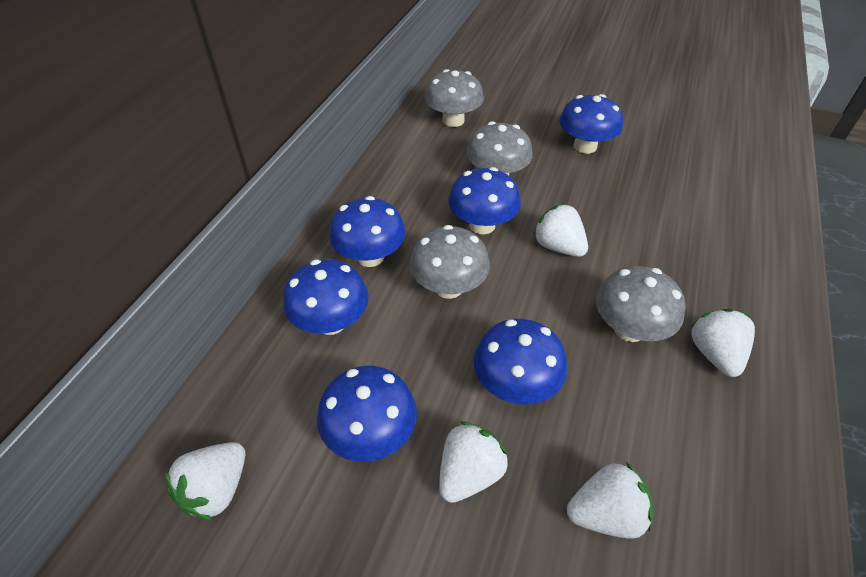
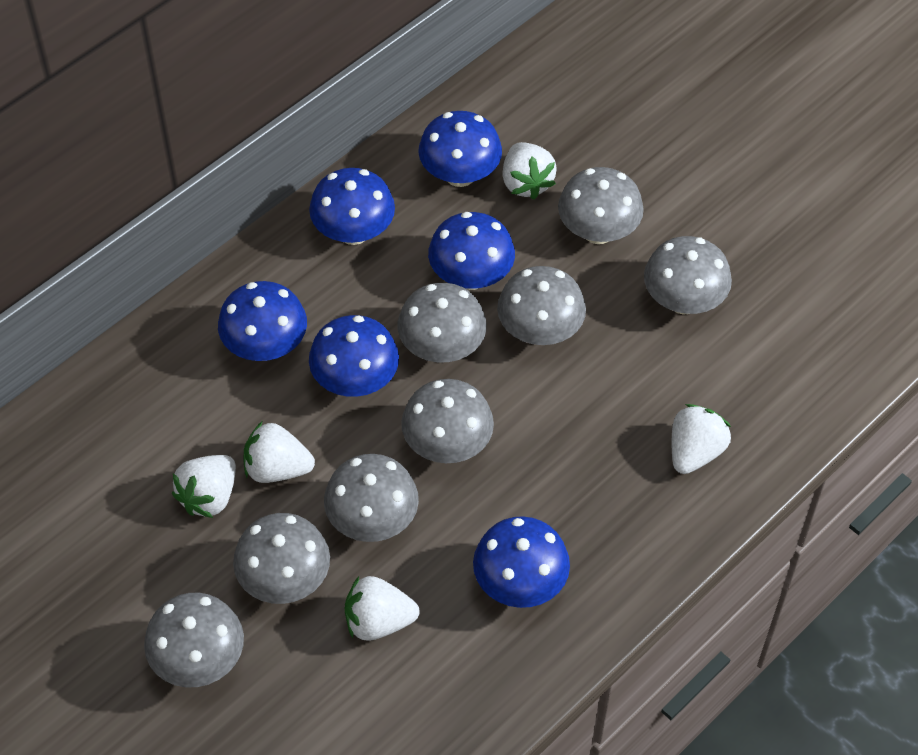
grey mushroom: 4 -> 8

